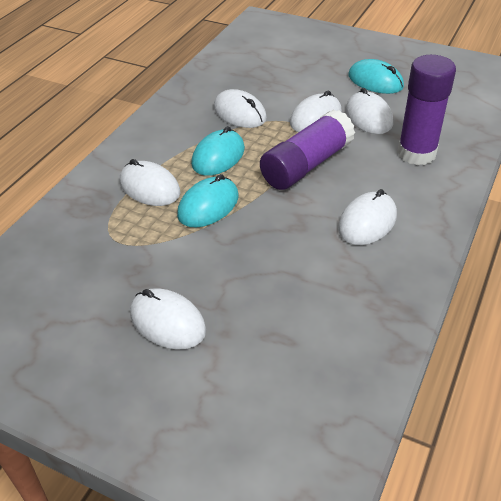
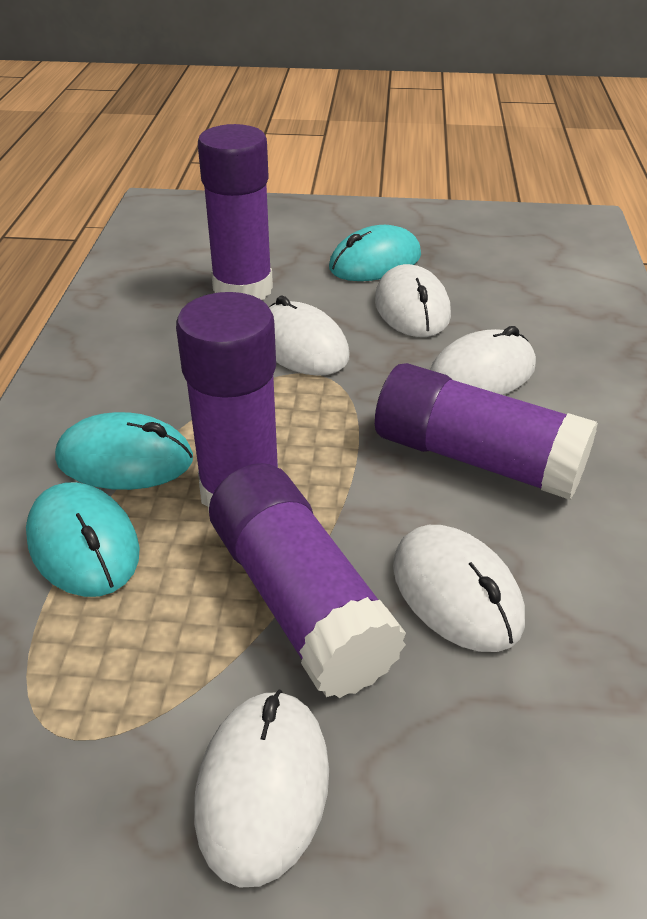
purple glue stick: 2 -> 4
white mouse: 6 -> 5

